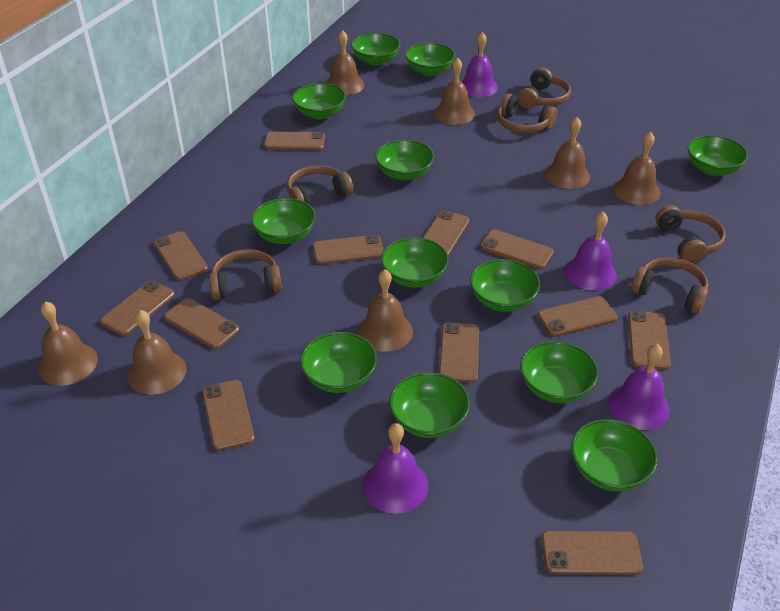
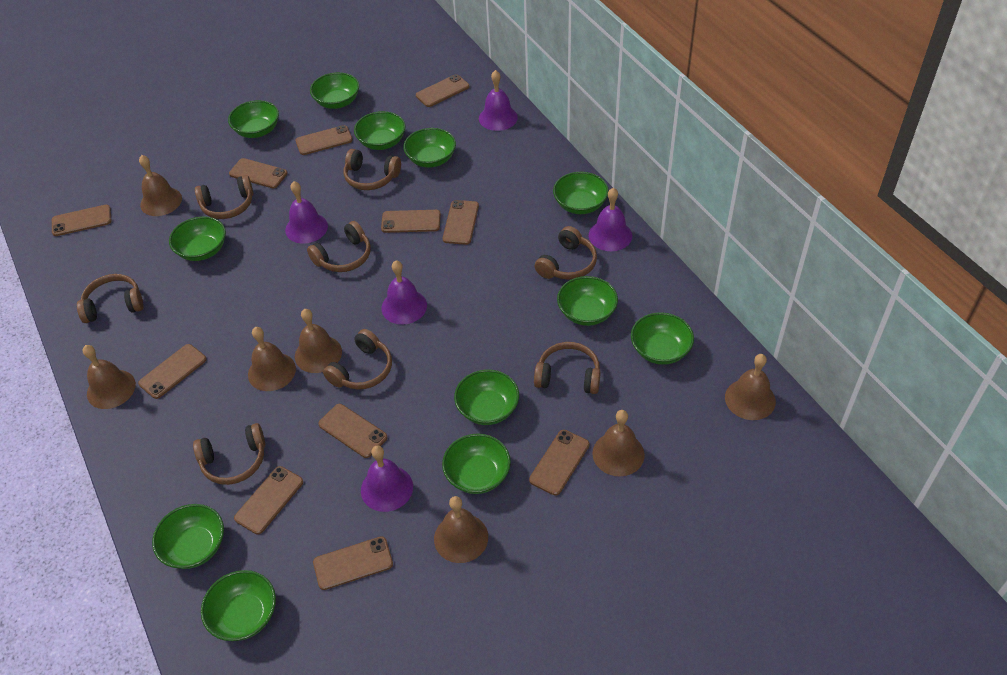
brown headphones: 6 -> 8
brown phone: 12 -> 11
purple bell: 4 -> 5

